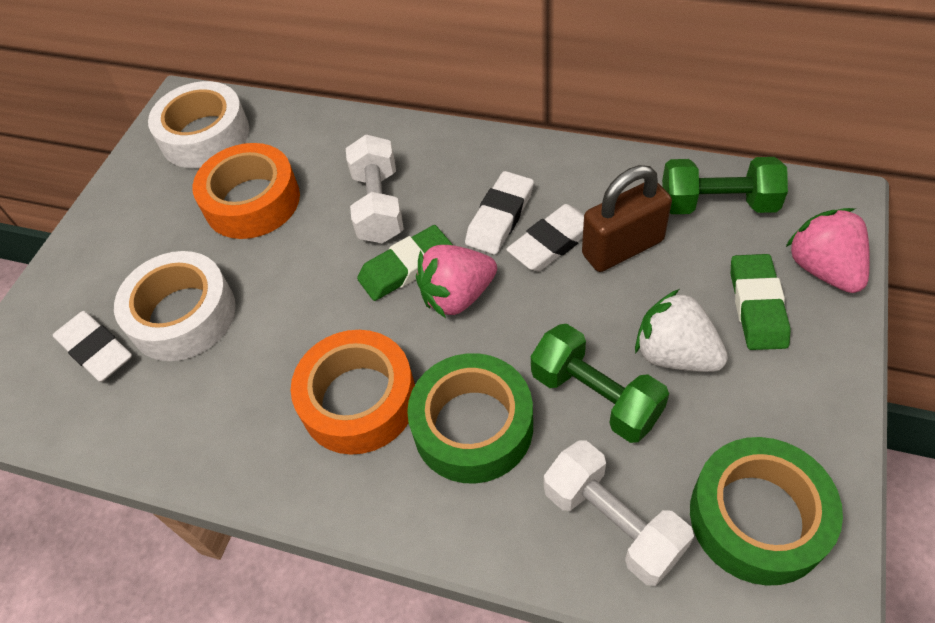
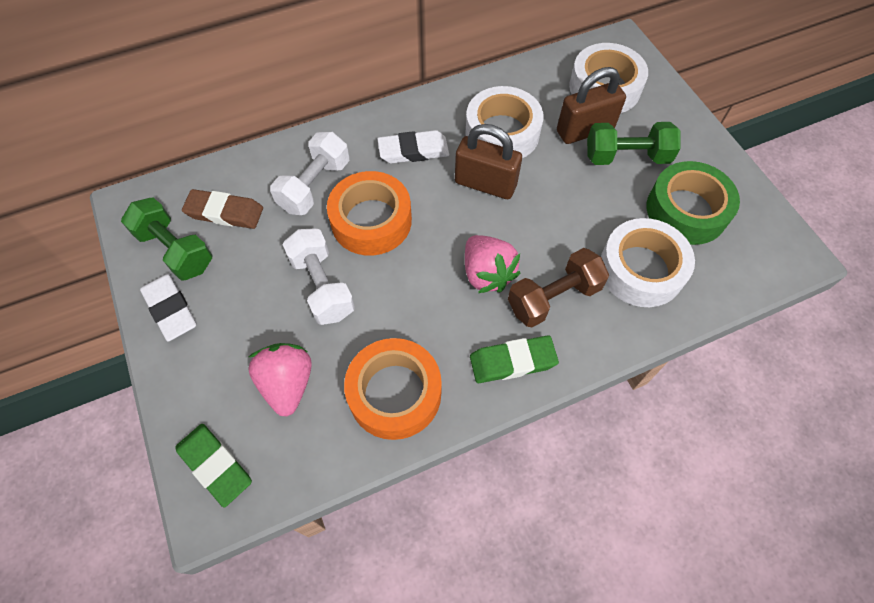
brown dumbbell: 0 -> 1
brown eraser: 0 -> 1
brown padlock: 1 -> 2
green tape: 2 -> 1
white eraser: 3 -> 2
white strawberry: 1 -> 0
white tape: 2 -> 3

